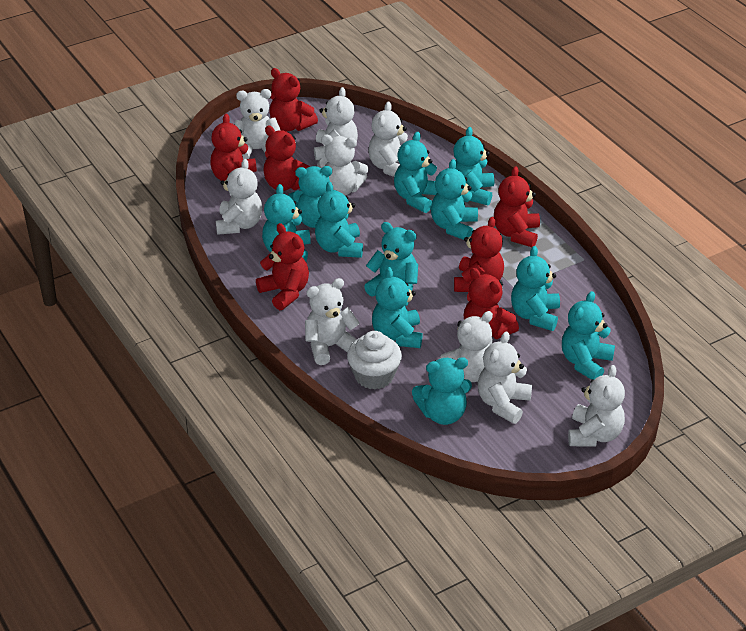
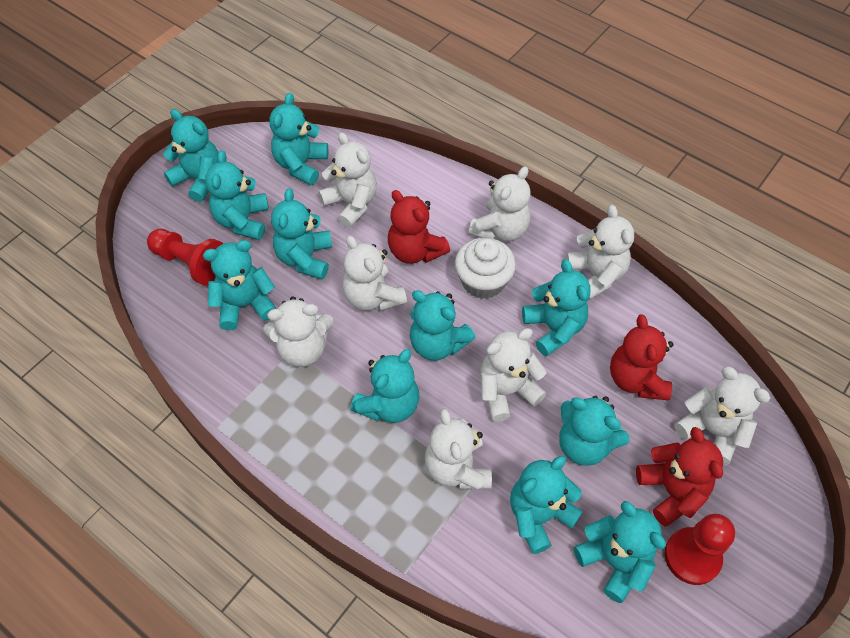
red pawn: 0 -> 2
red teddy bear: 7 -> 3
white teddy bear: 9 -> 8

